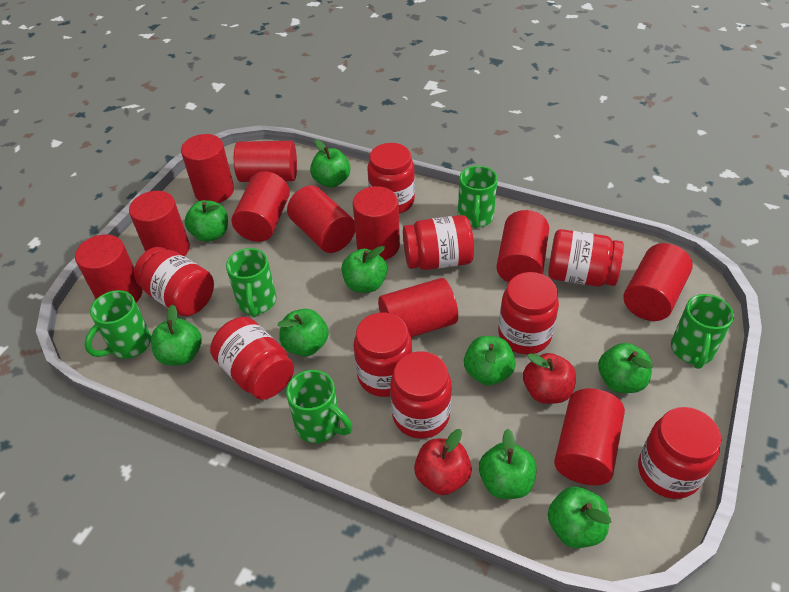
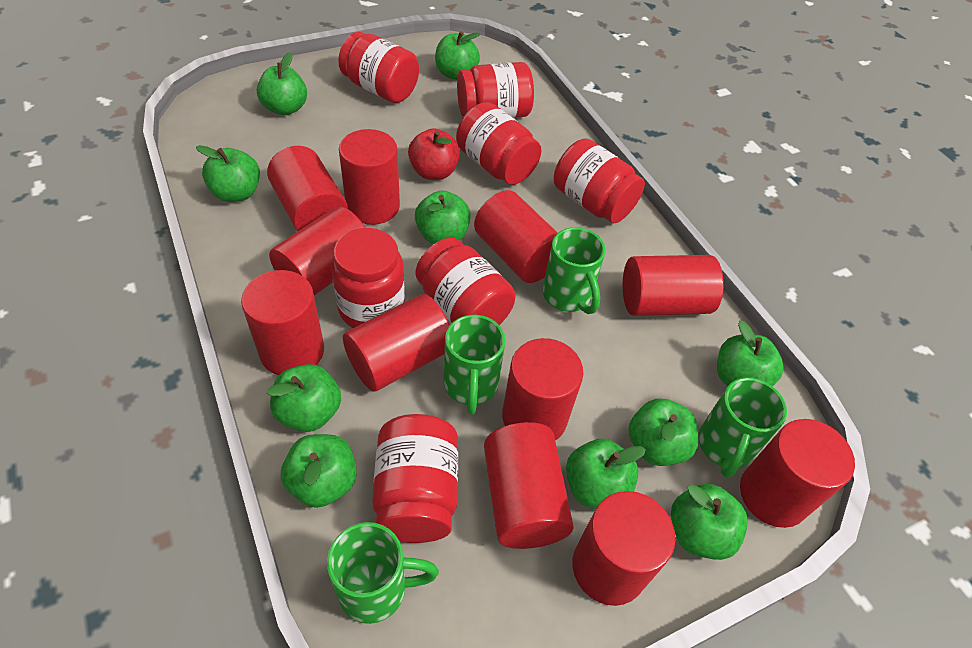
green apple: 9 -> 10
green mug: 5 -> 4
red apple: 2 -> 1
red jar: 9 -> 7

